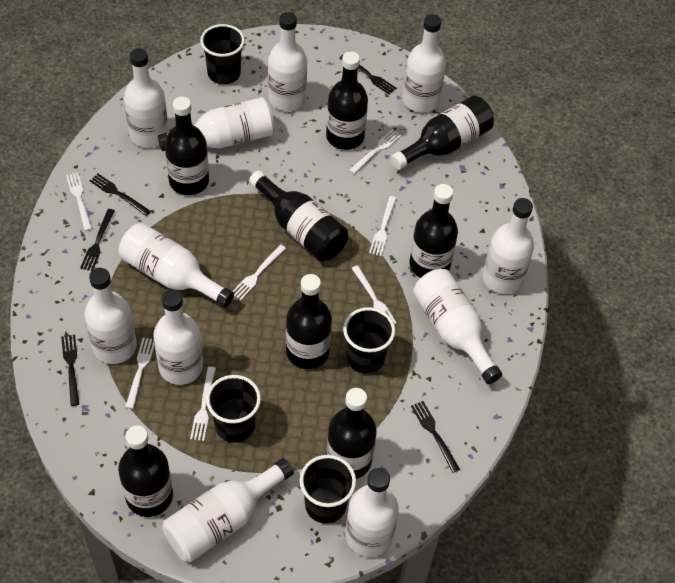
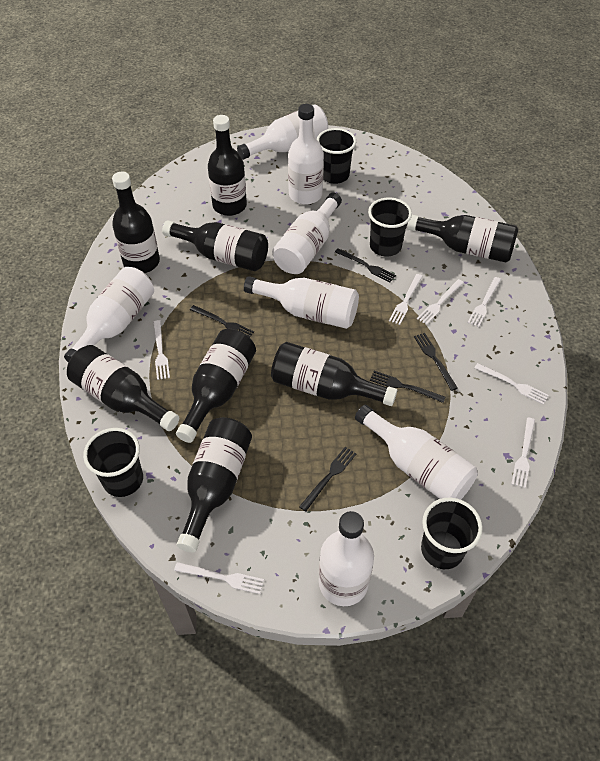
white bottle: 11 -> 7

